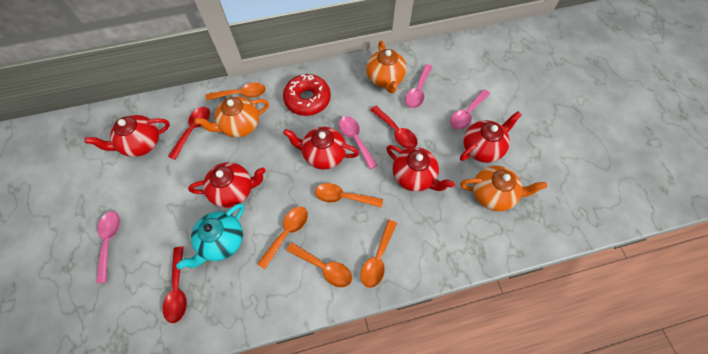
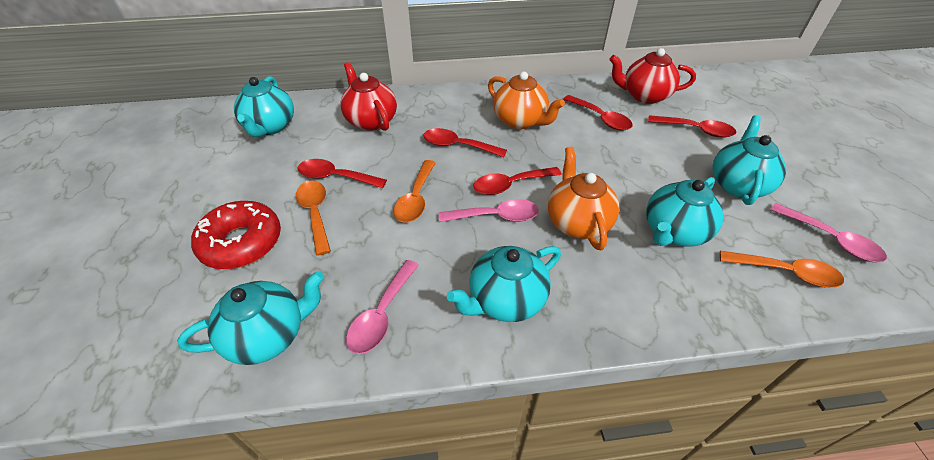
orange spoon: 5 -> 3
orange teapot: 3 -> 2
pink spoon: 4 -> 3
red spoon: 3 -> 5
red teapot: 5 -> 2
turquoise teapot: 1 -> 5

